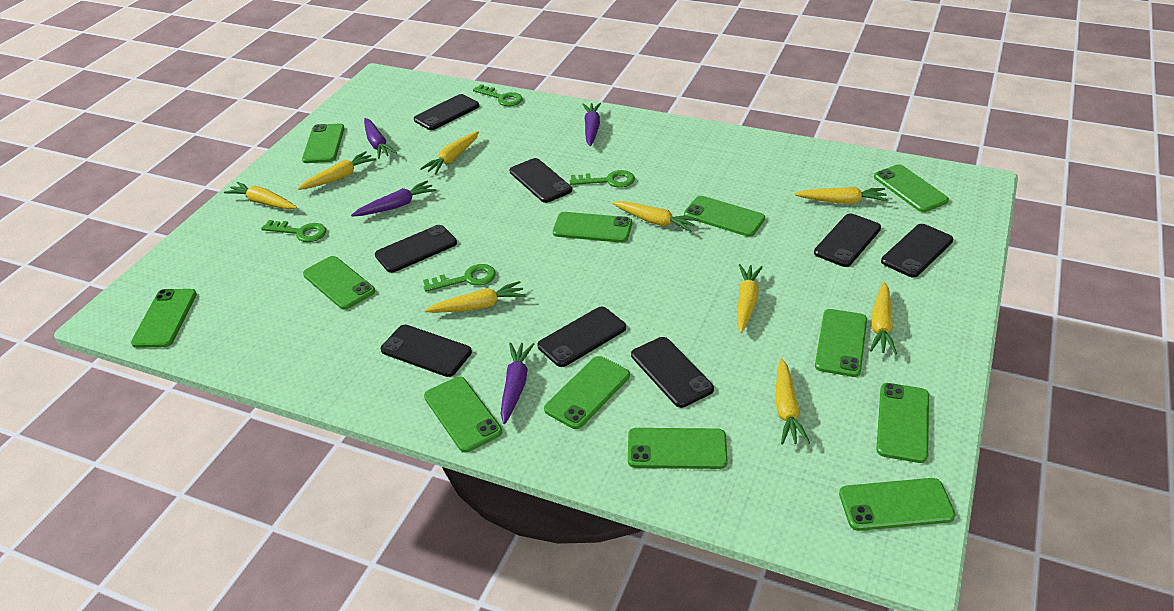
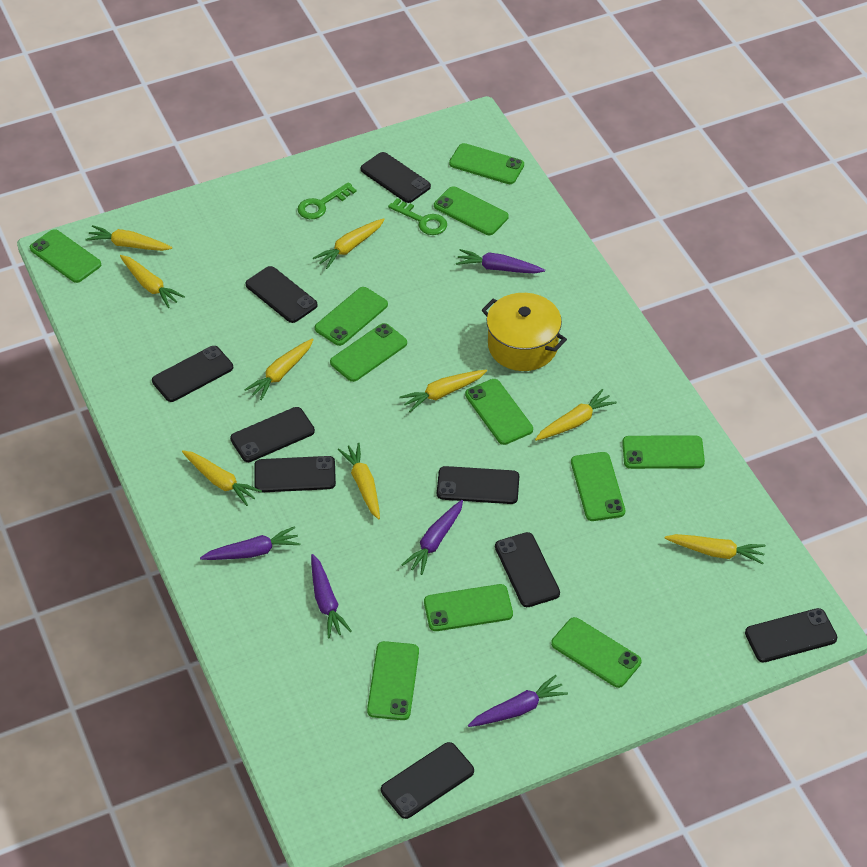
black phone: 8 -> 9
green key: 4 -> 2
green phone: 12 -> 11
purple carrot: 4 -> 5
yellow pot: 0 -> 1

